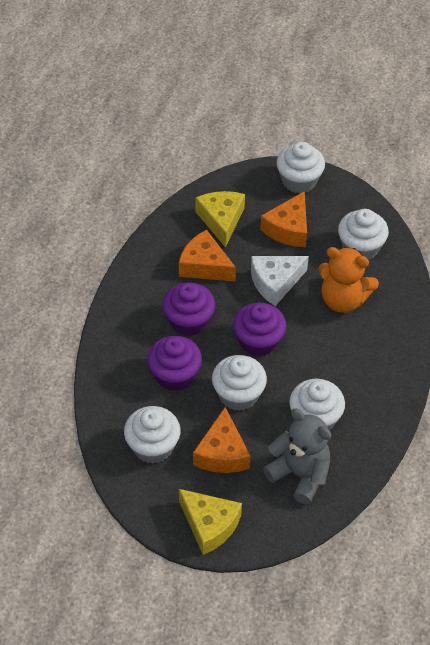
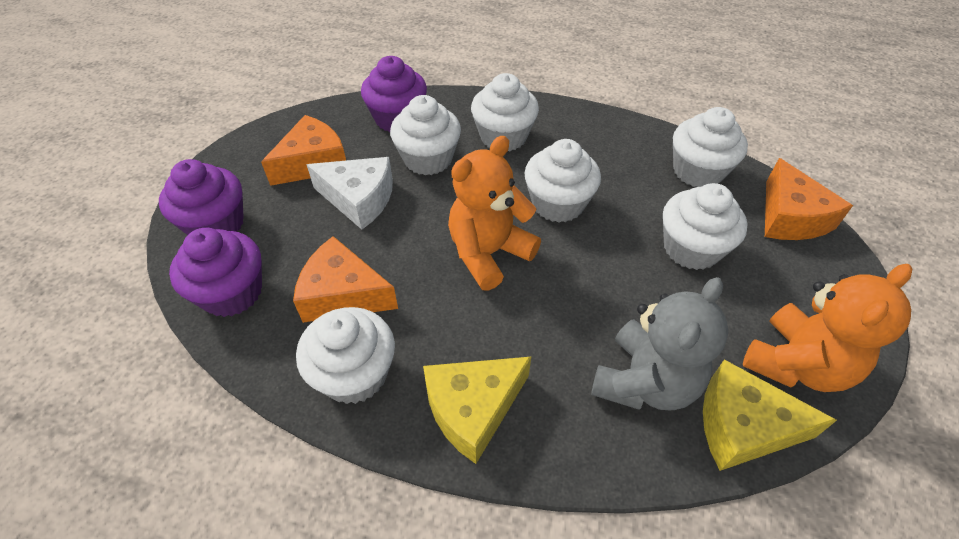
orange teddy bear: 1 -> 2
white cupcake: 5 -> 6

